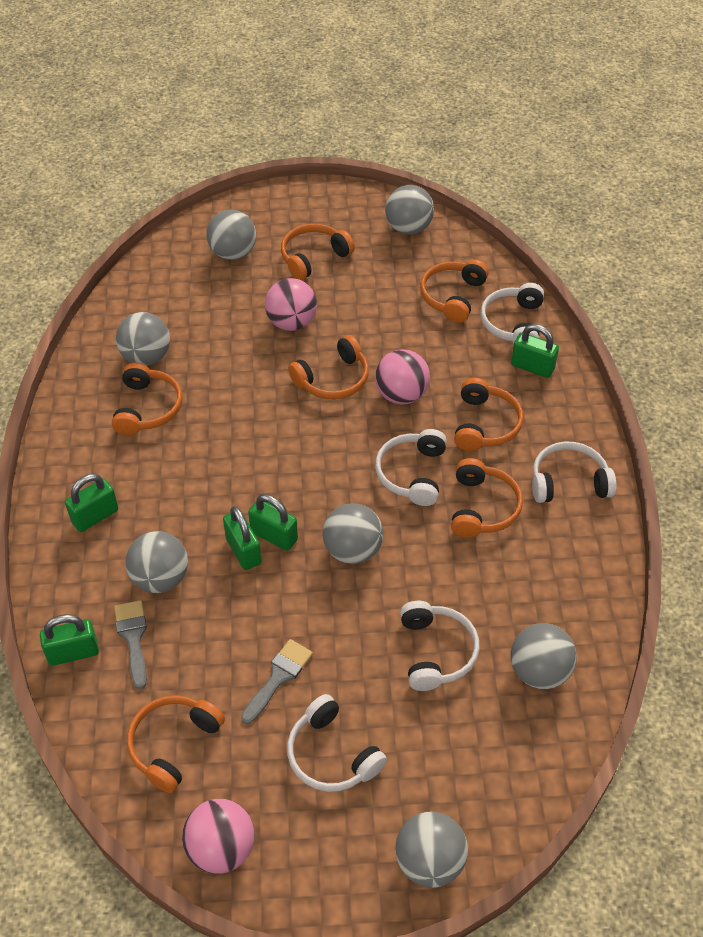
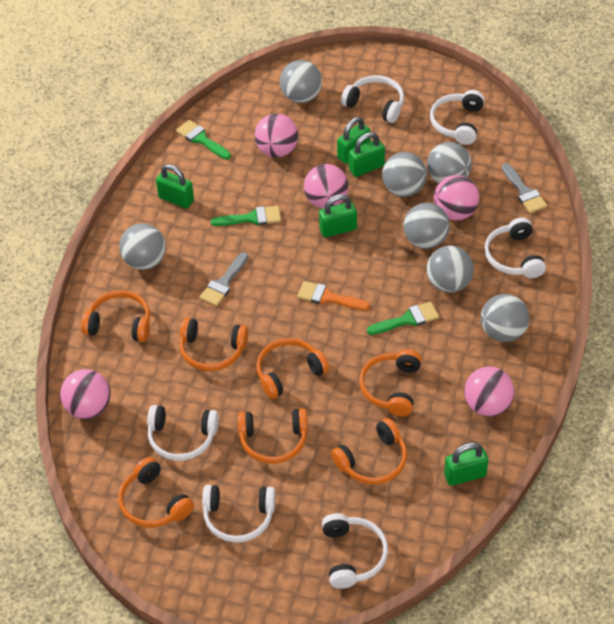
green brush: 0 -> 3
orange brush: 0 -> 1
pink ball: 3 -> 5
white headphones: 5 -> 6

